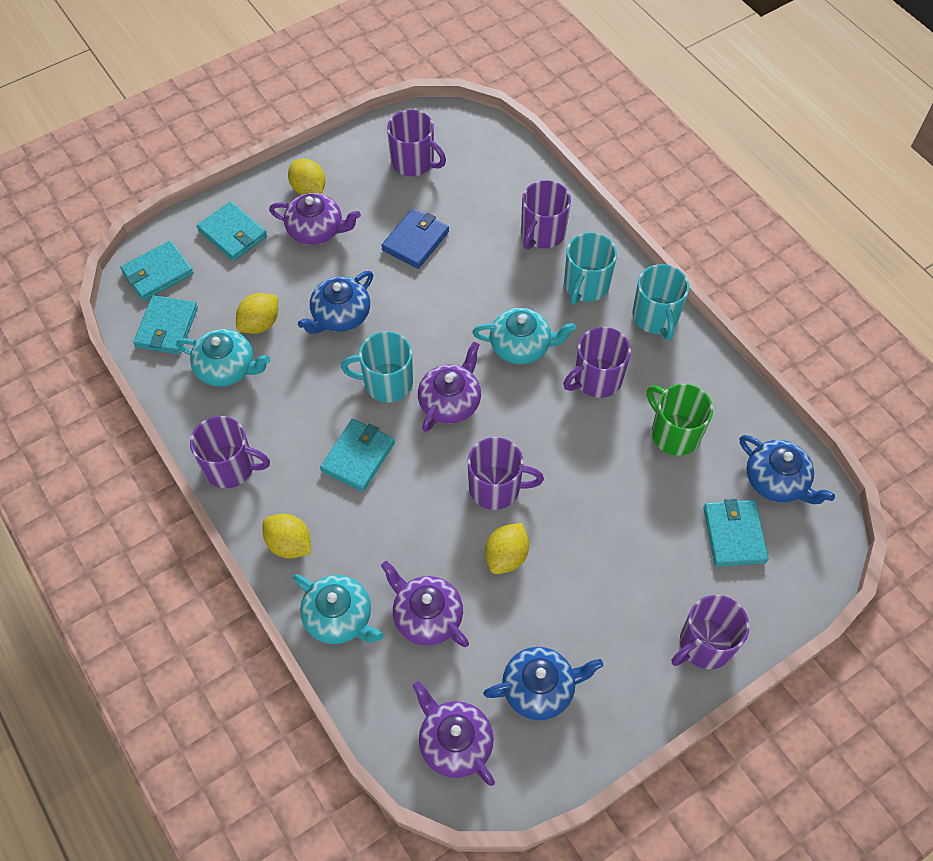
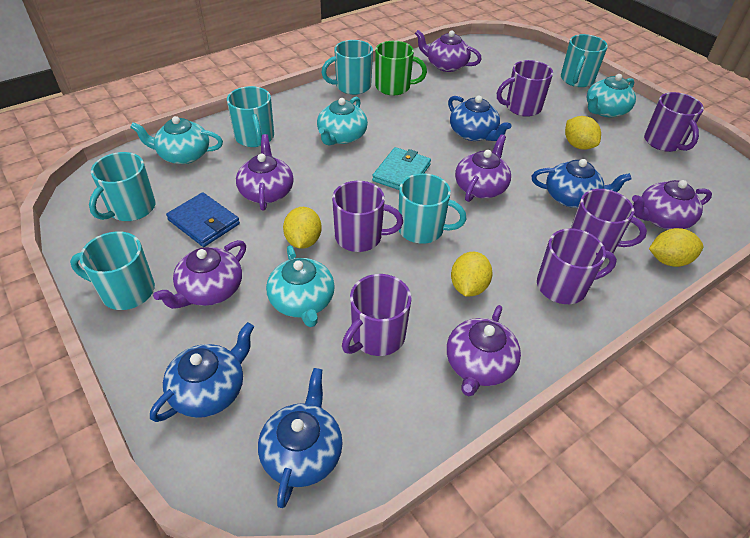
blue teapot: 3 -> 4
purple teapot: 4 -> 6
turquoise mug: 3 -> 6
turquoise teapot: 3 -> 4
turquoise wallet: 5 -> 1

